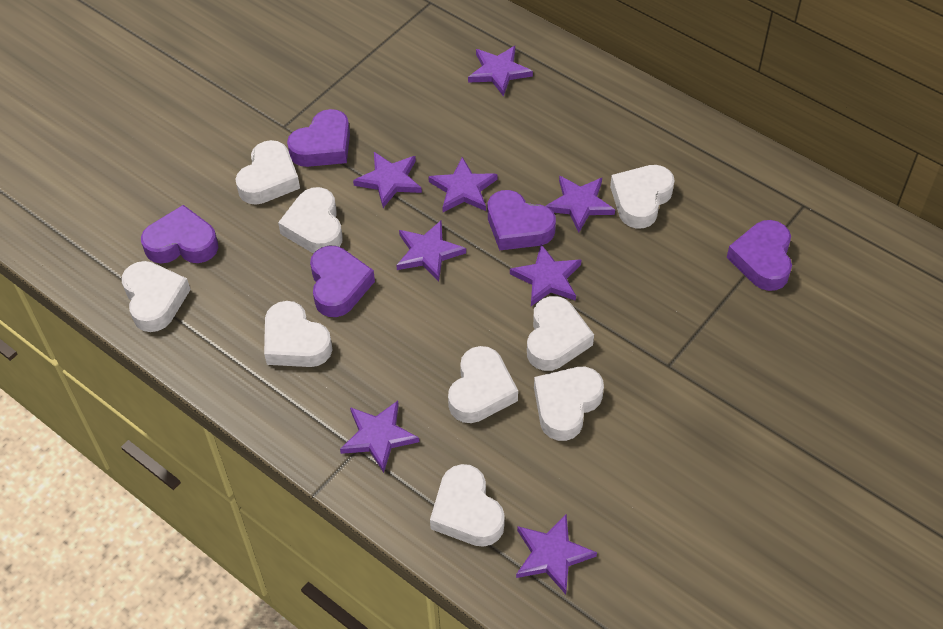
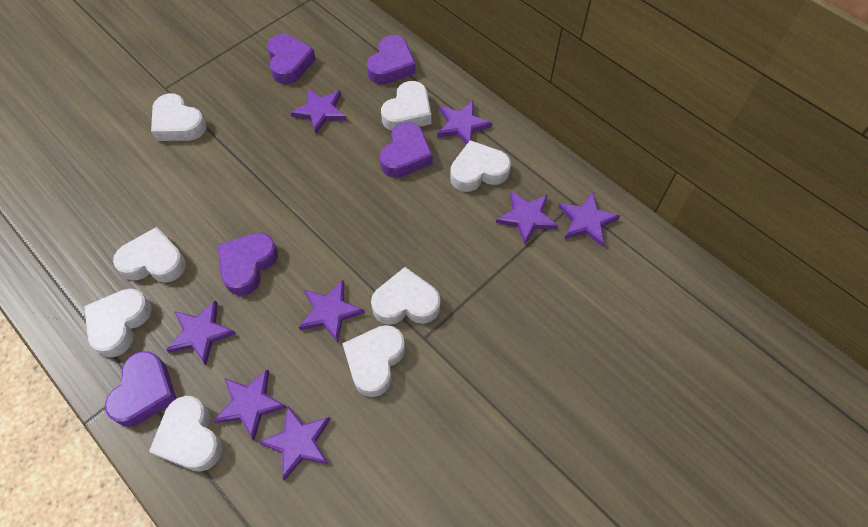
white heart: 9 -> 8

